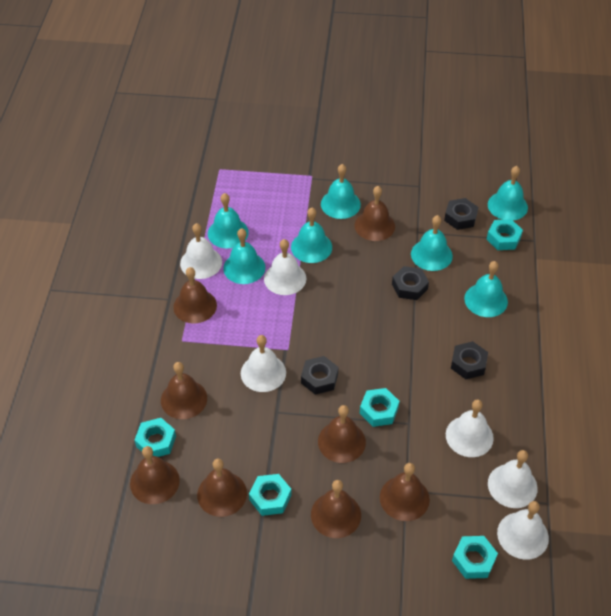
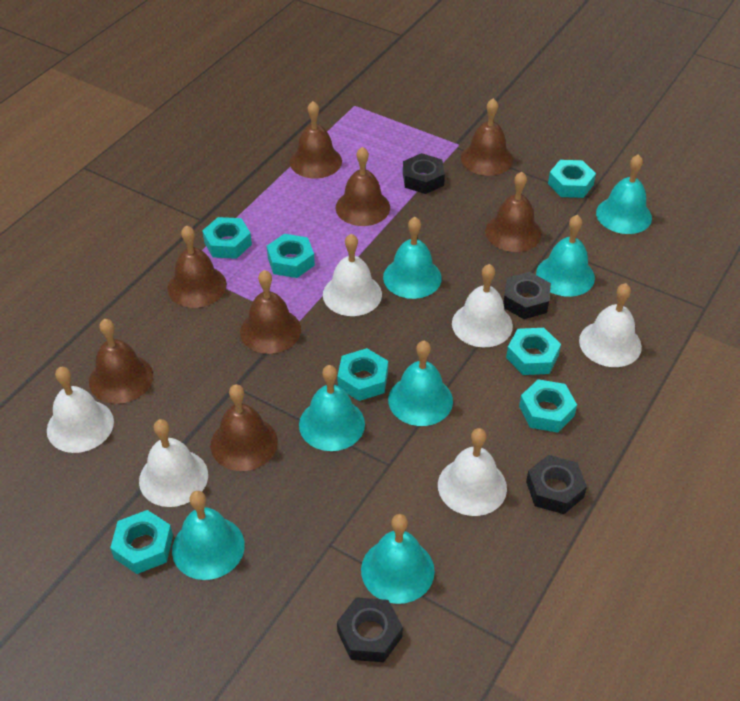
turquoise nut: 5 -> 7

